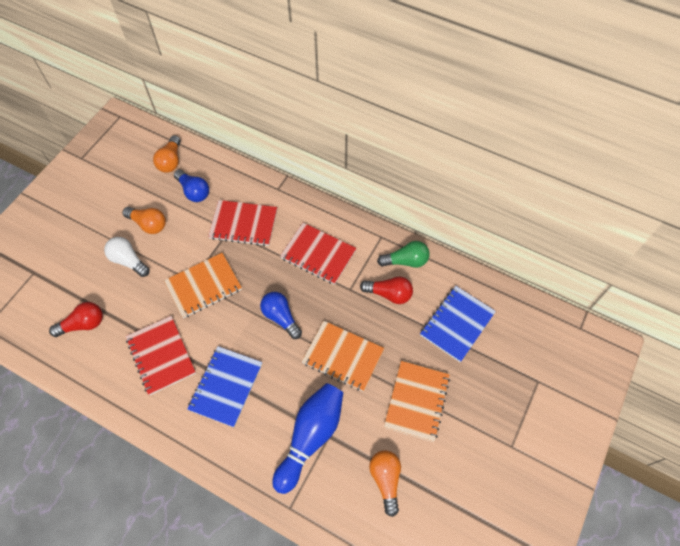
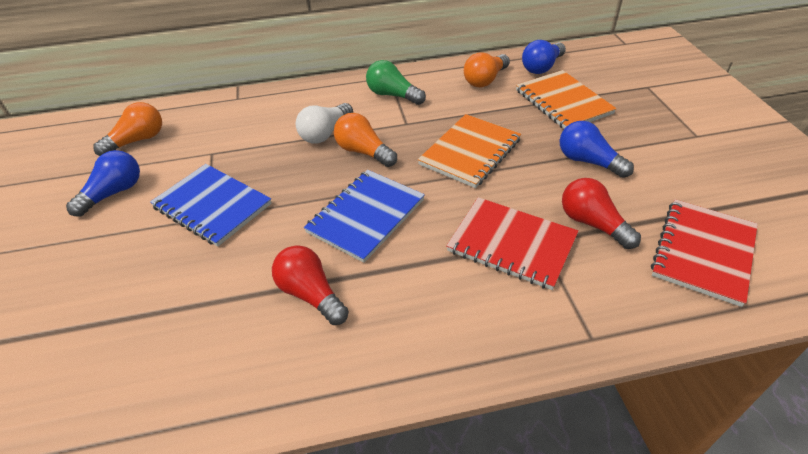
blue bowling pin: 1 -> 0
blue light bulb: 2 -> 3
orange notebook: 3 -> 2
red notebook: 3 -> 2

